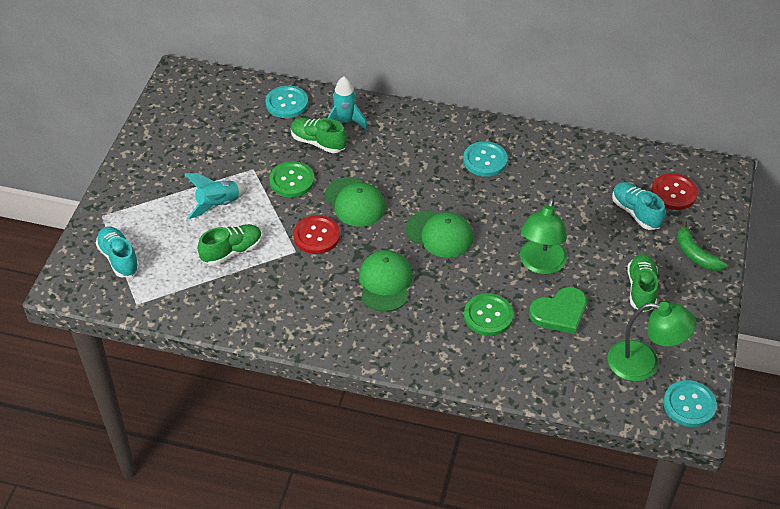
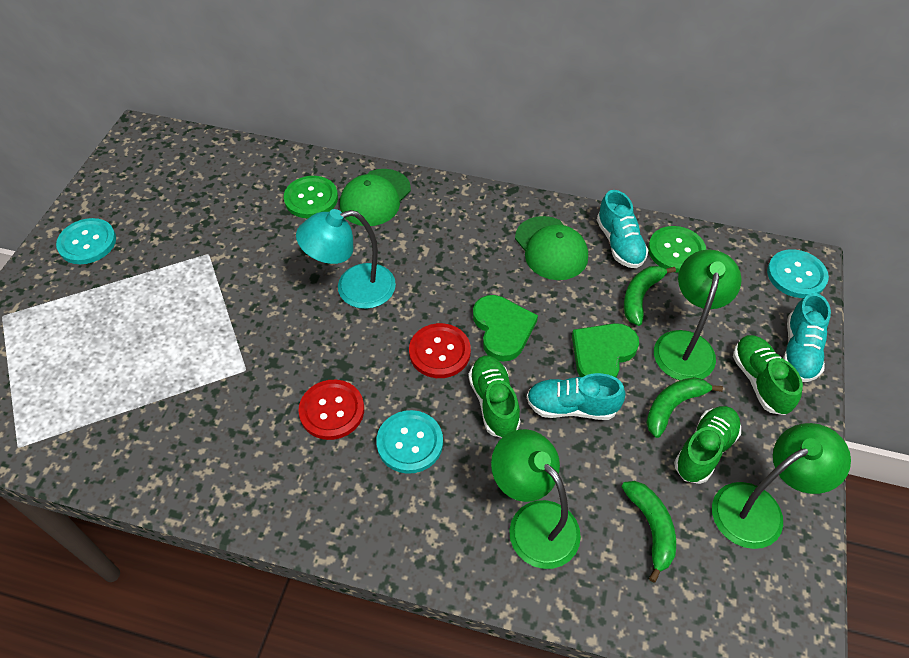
green banana: 1 -> 3
green cap: 3 -> 2
green heart: 1 -> 2
green lamp: 2 -> 3
turquoise lamp: 0 -> 1
turquoise rocket: 2 -> 0
turquoise shoe: 2 -> 3

